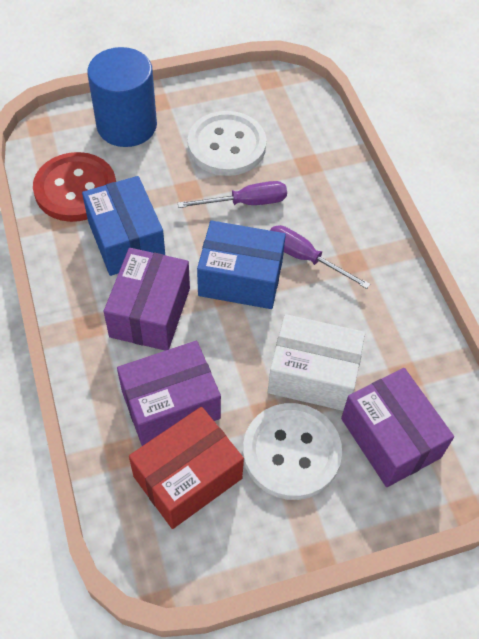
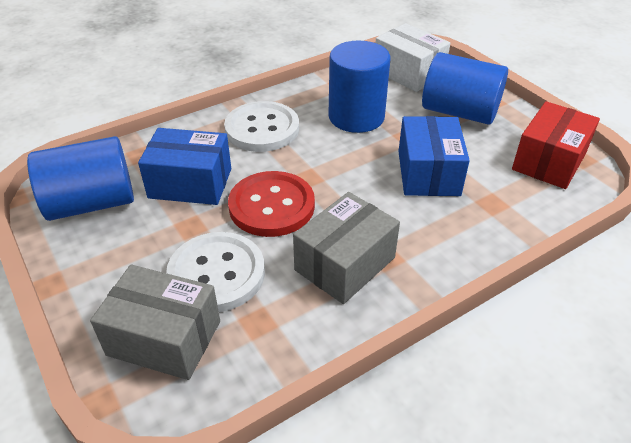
blue cylinder: 1 -> 3
grey box: 0 -> 2
purple box: 3 -> 0
purple screwdriver: 2 -> 0

